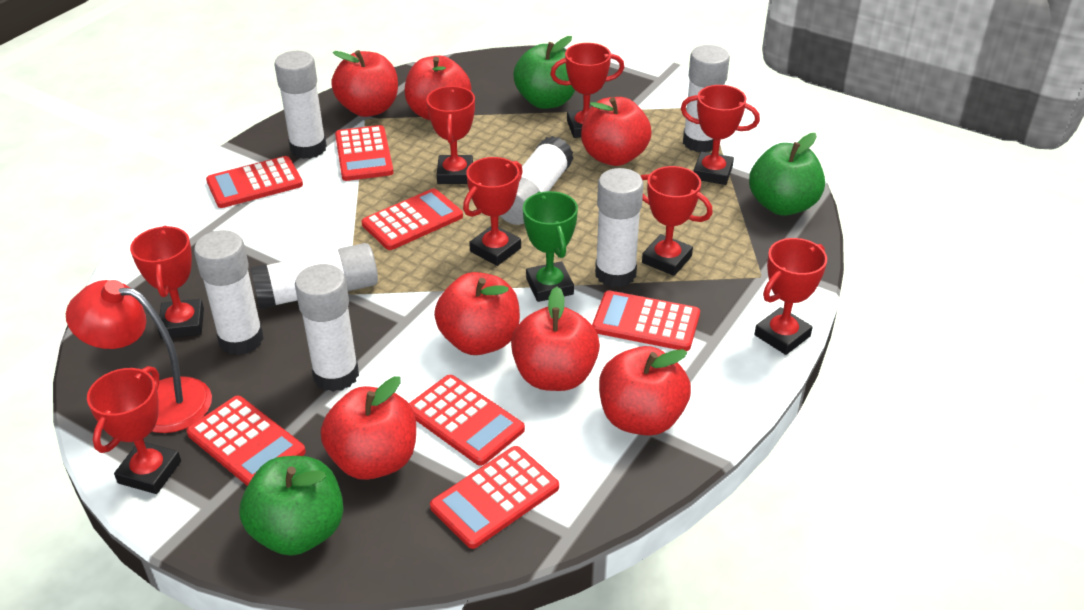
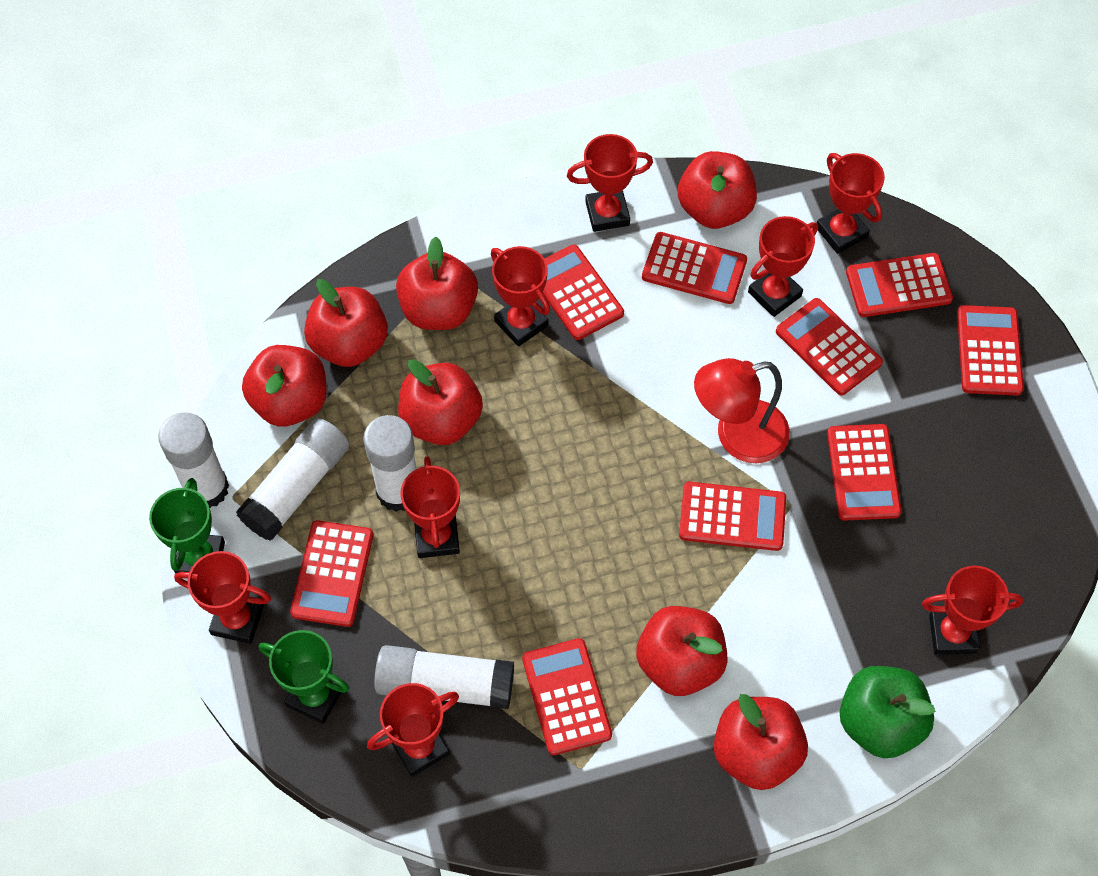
green apple: 3 -> 1
green trophy: 1 -> 2
red calculator: 7 -> 9
white glue stick: 7 -> 4

